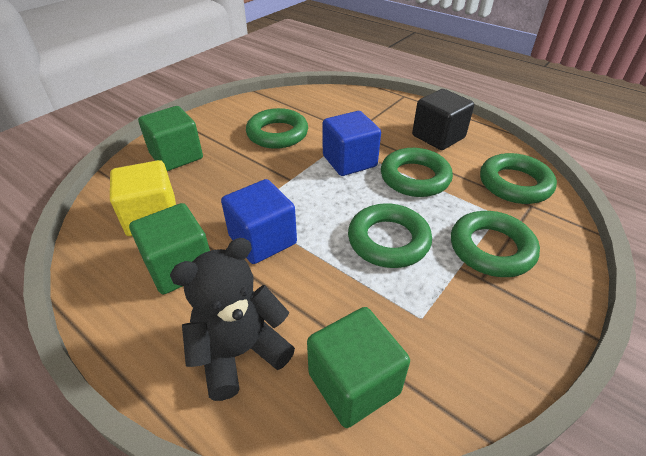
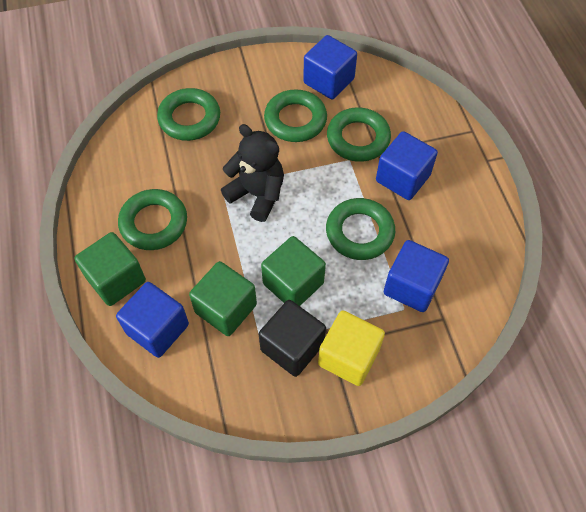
blue cube: 2 -> 4

